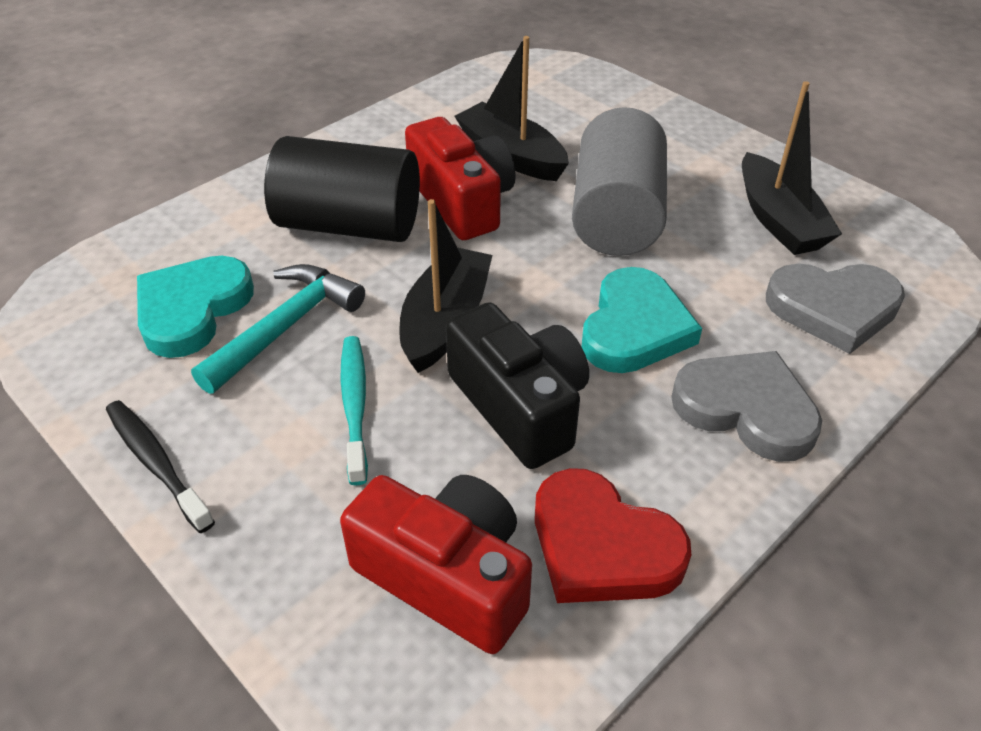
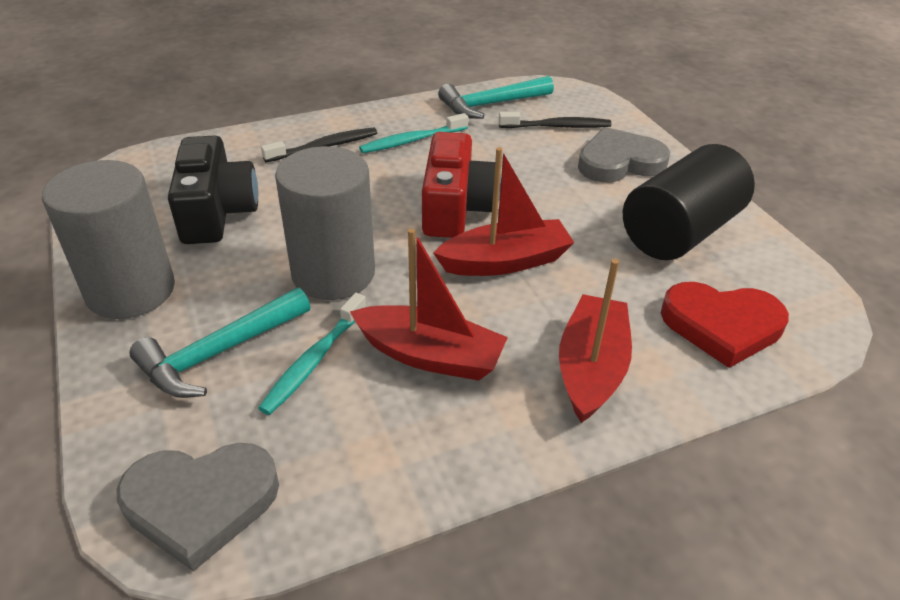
black boat: 3 -> 0
black toothbrush: 1 -> 2
grey cylinder: 1 -> 2
red boat: 0 -> 3
red camera: 2 -> 1
turquoise hammer: 1 -> 2
turquoise heart: 2 -> 0
turquoise toothbrush: 1 -> 2

